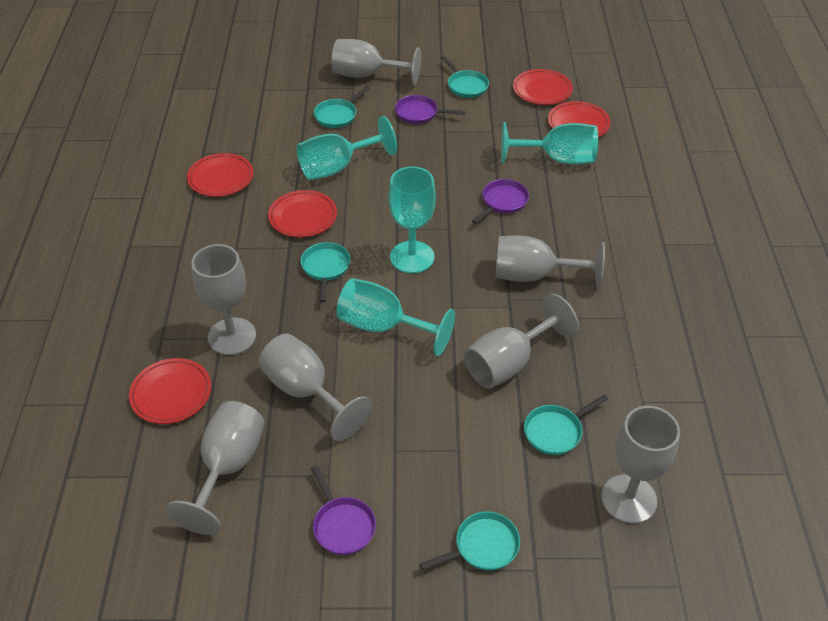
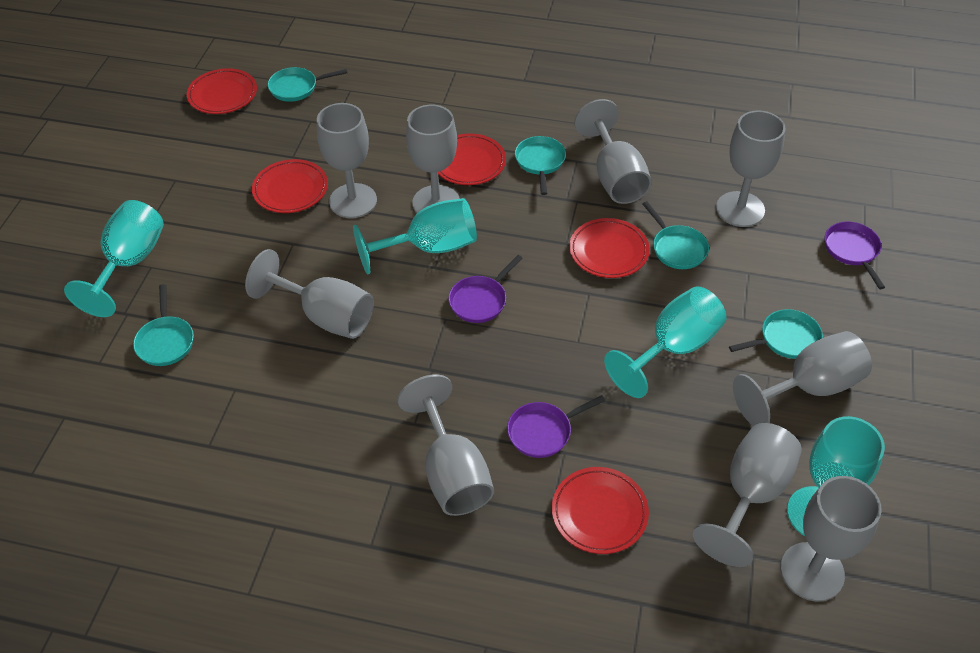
grey goblet: 7 -> 9

